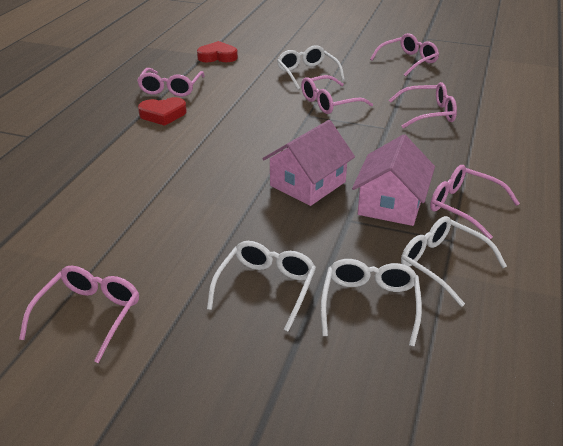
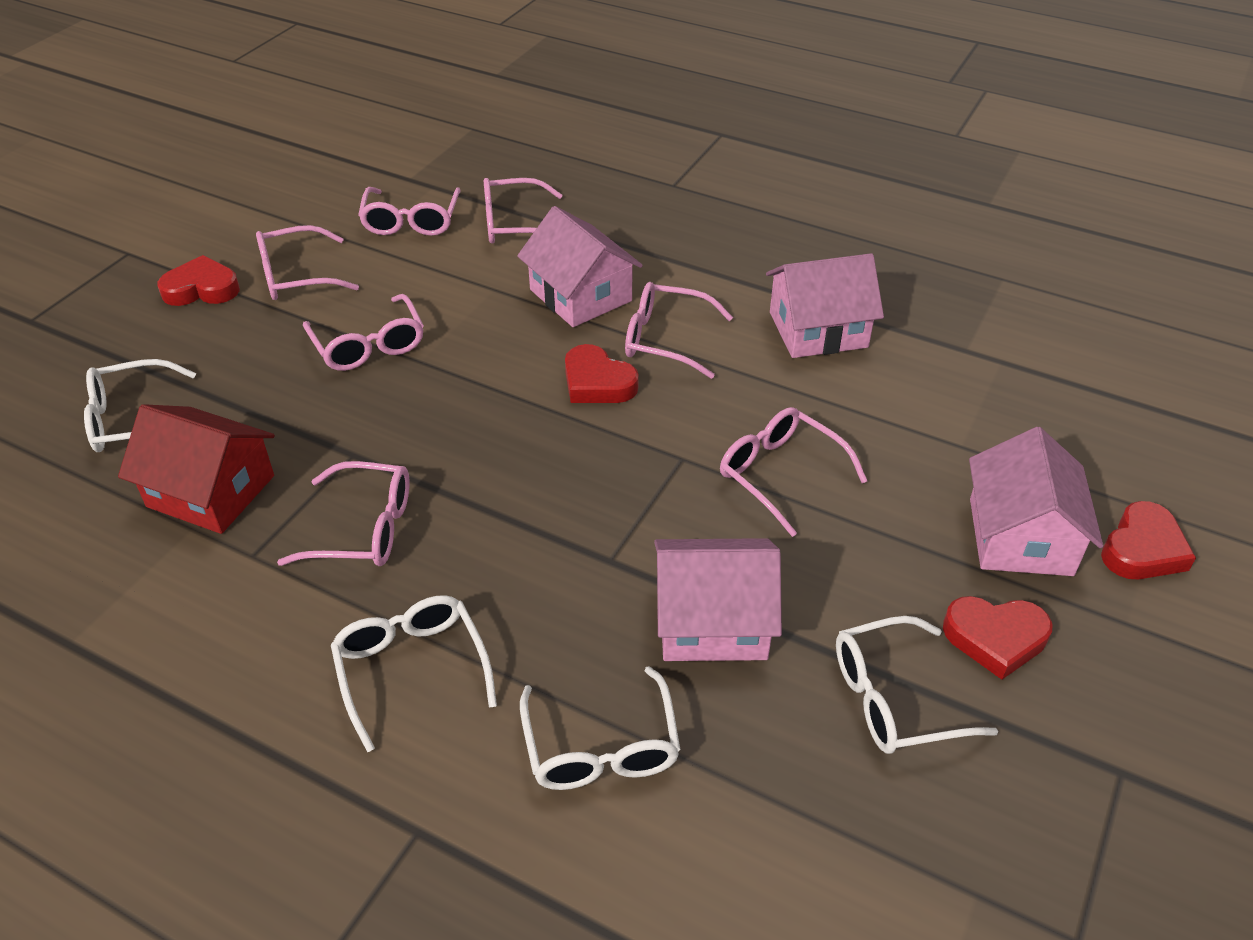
pink glasses: 6 -> 7
pink house: 2 -> 4
red heart: 2 -> 4
red house: 0 -> 1

